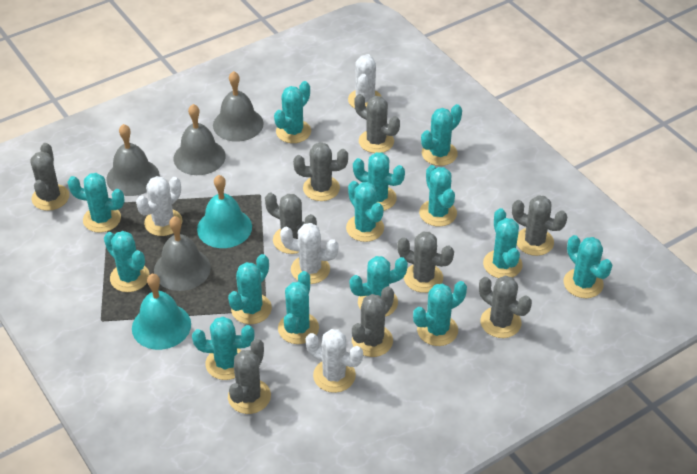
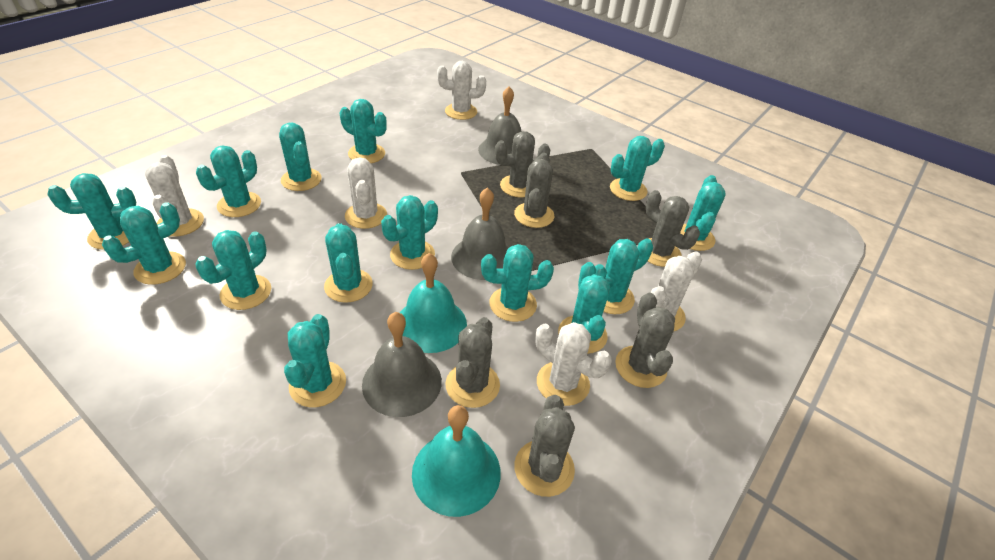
grey bell: 4 -> 3
grey cactus: 9 -> 6
white cactus: 4 -> 5

